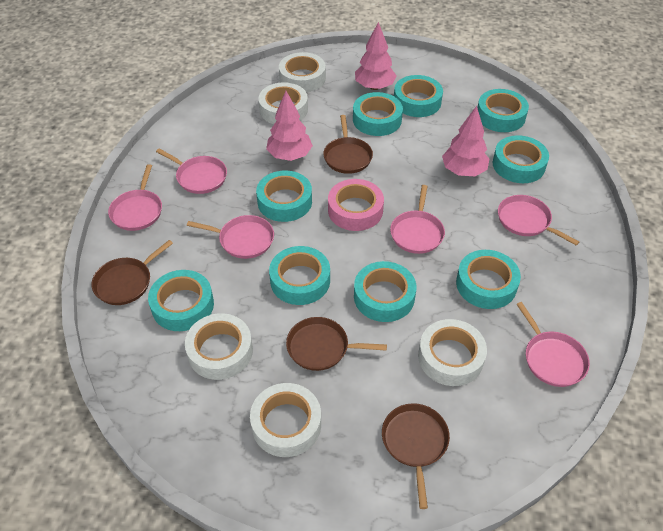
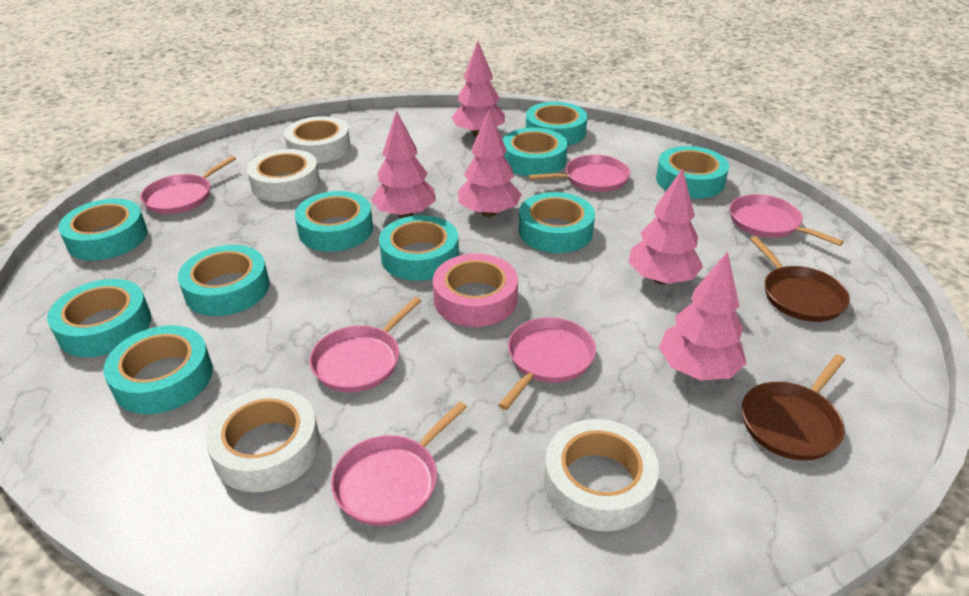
brown pan: 4 -> 2
pink tree: 3 -> 5
turquoise tape: 9 -> 10
white tape: 5 -> 4

